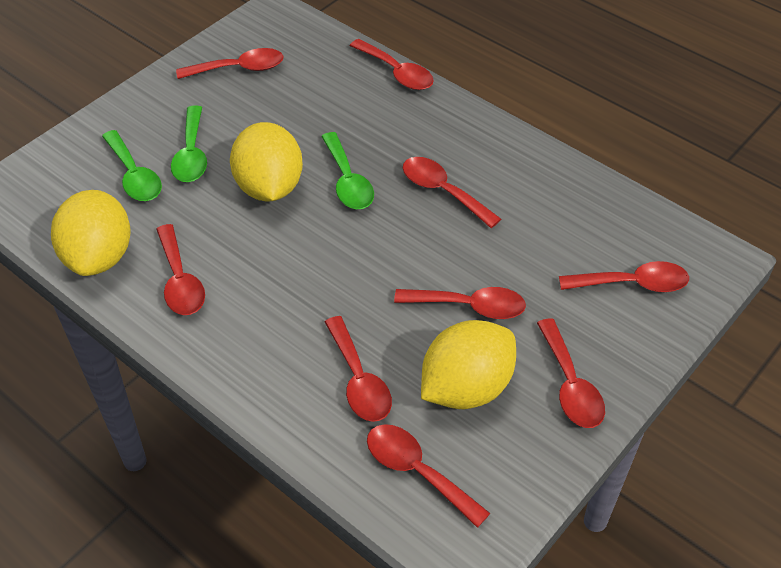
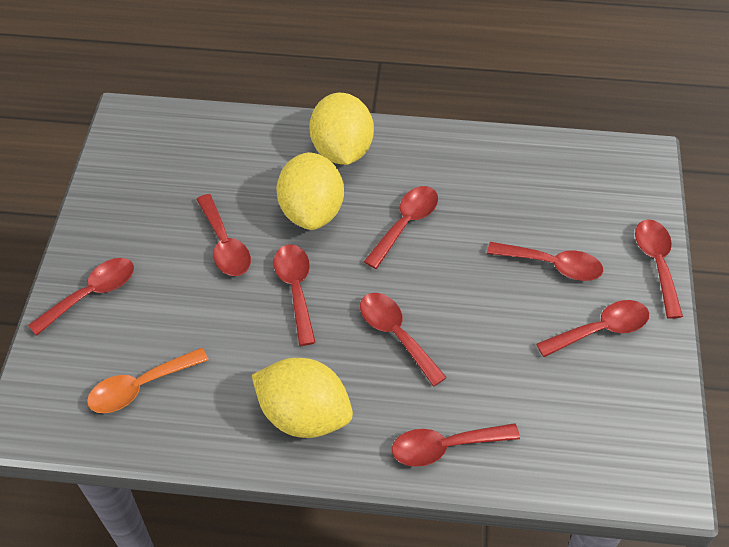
green spoon: 3 -> 0
orange spoon: 0 -> 1

